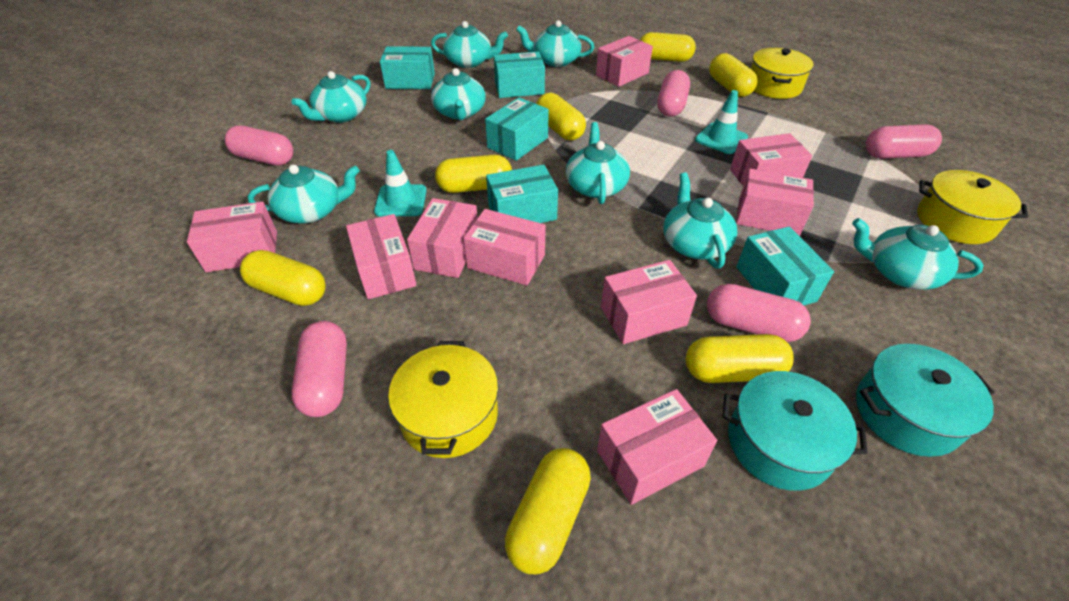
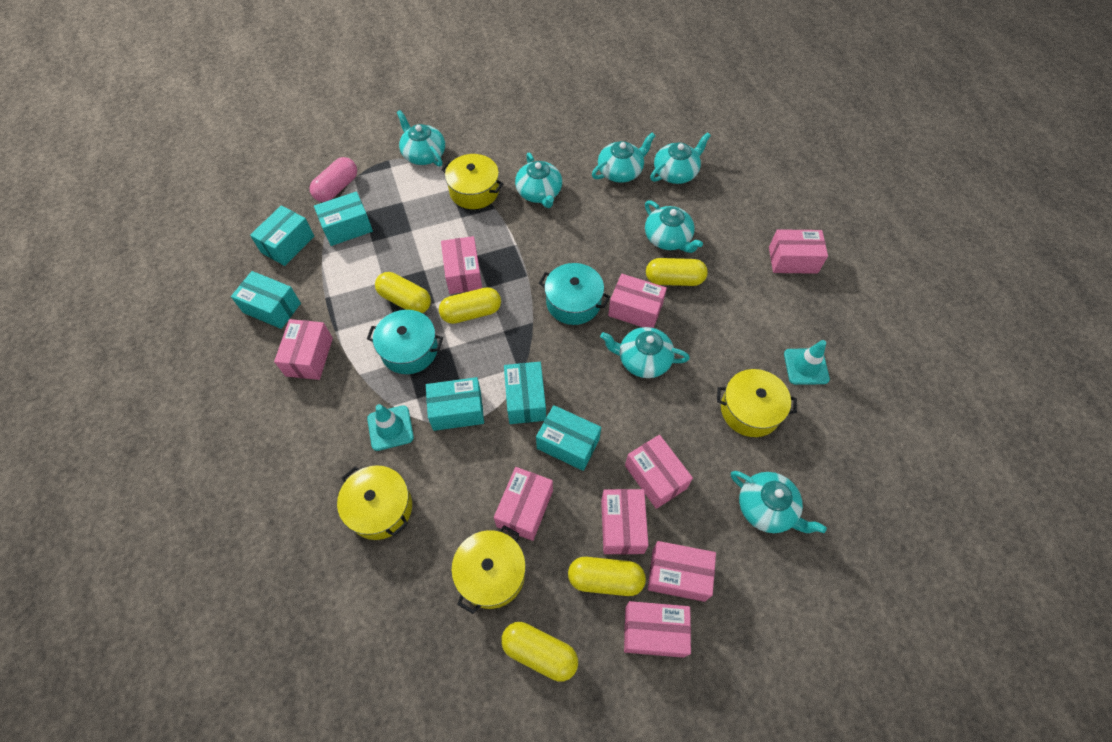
pink capsule: 5 -> 1
turquoise box: 5 -> 6
turquoise teapot: 8 -> 7
yellow capsule: 7 -> 5
yellow pot: 3 -> 4

